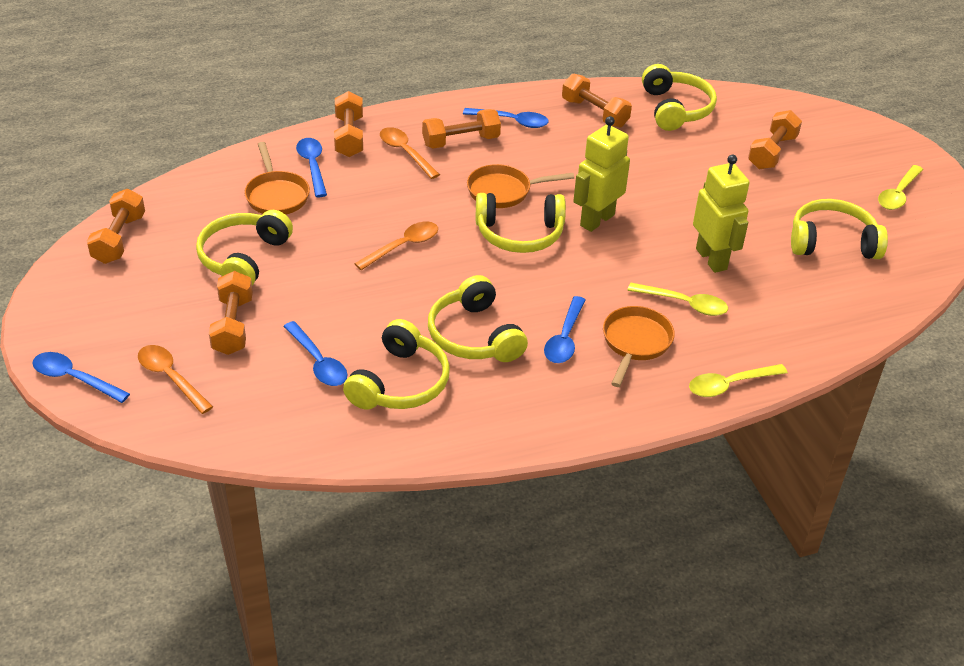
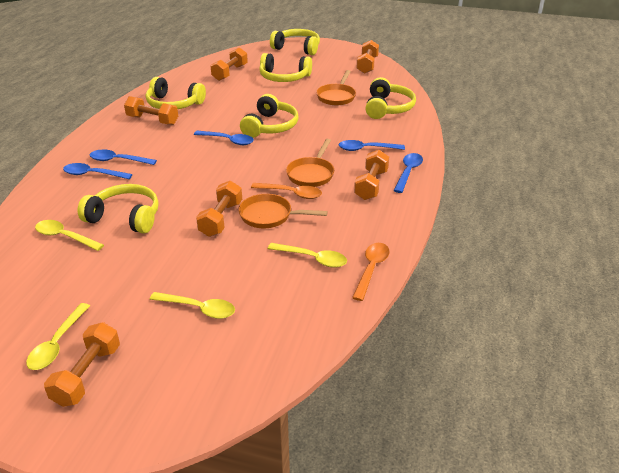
orange spoon: 3 -> 2
yellow robot: 2 -> 0
yellow spoon: 3 -> 4

